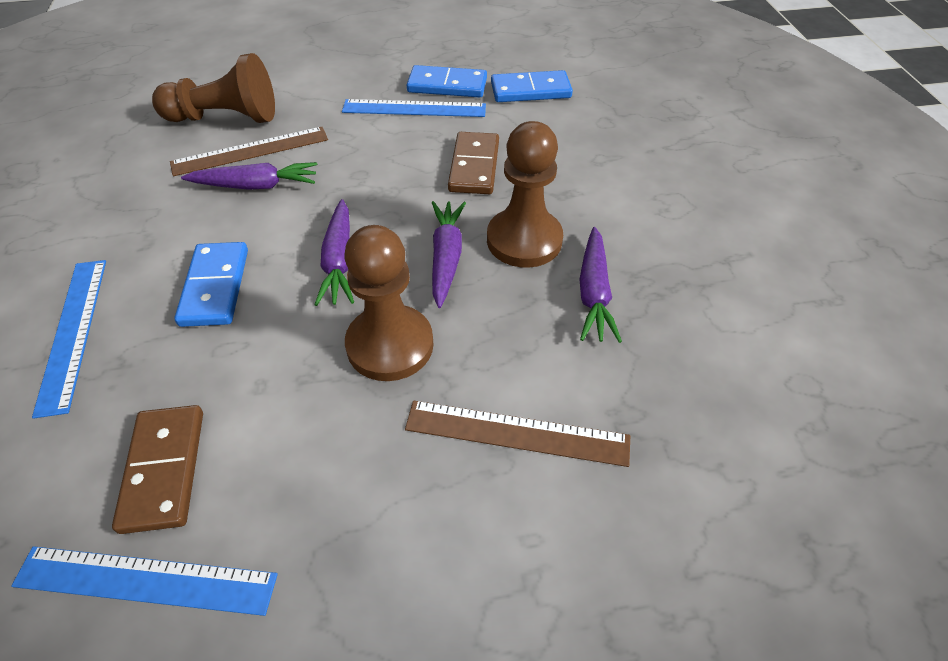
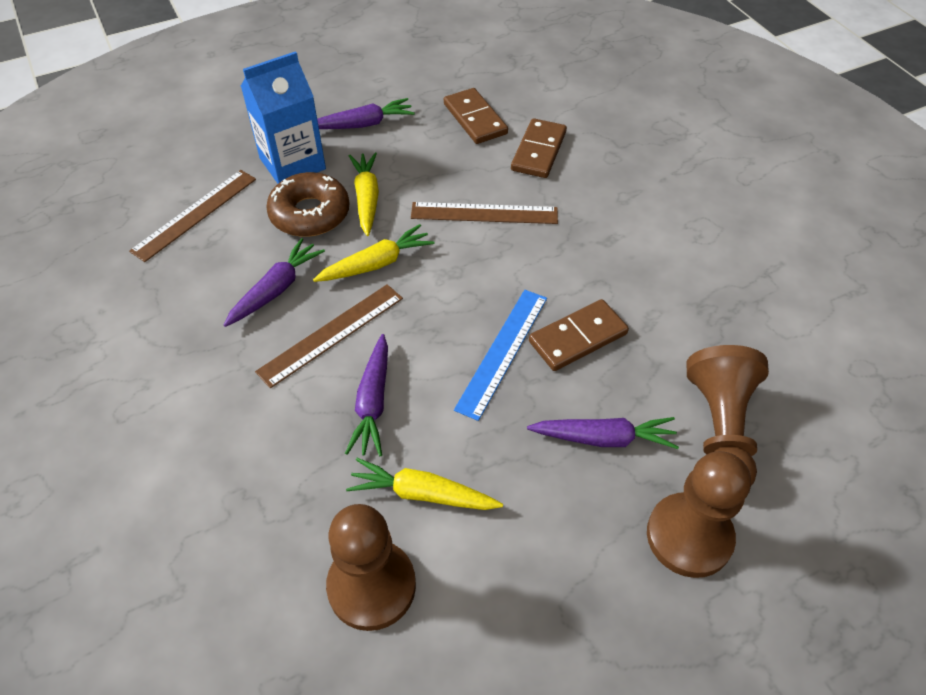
blue carton: 0 -> 1
blue domino: 3 -> 0
blue ruler: 3 -> 1
brown domino: 2 -> 3
brown donut: 0 -> 1
brown ruler: 2 -> 3
yellow carrot: 0 -> 3

